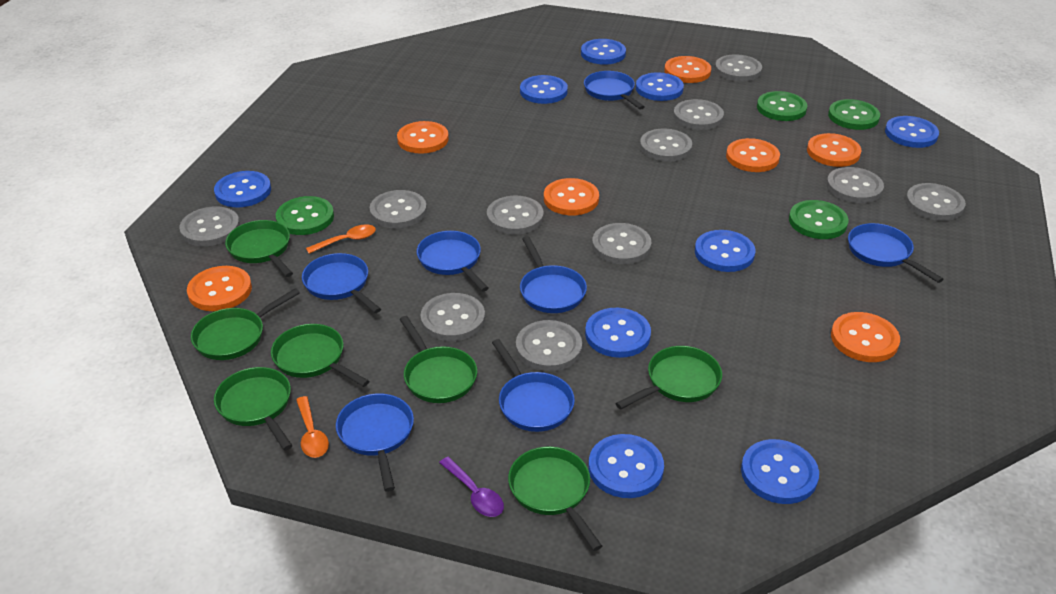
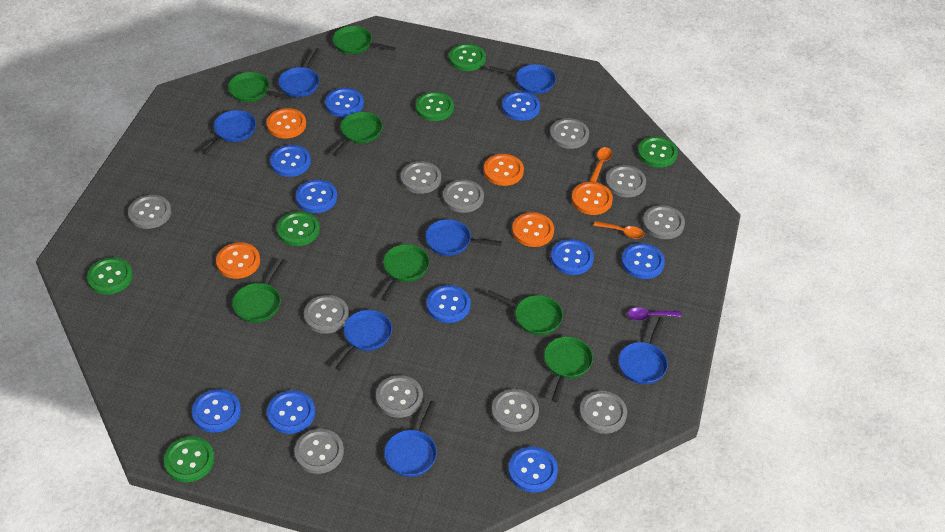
blue button: 9 -> 10
green button: 4 -> 6
orange button: 7 -> 5

